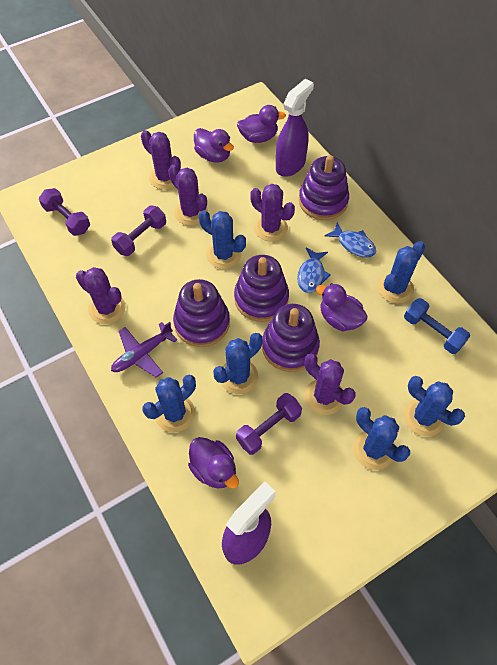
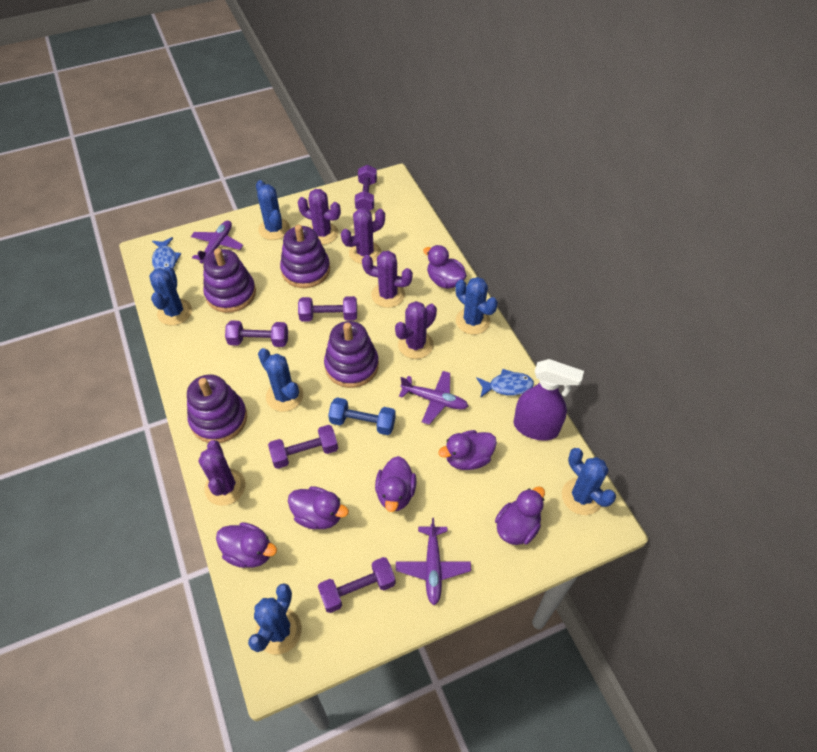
purple duck: 4 -> 6
purple dumbbell: 3 -> 5
purple plane: 1 -> 3
purple spray bottle: 2 -> 1

